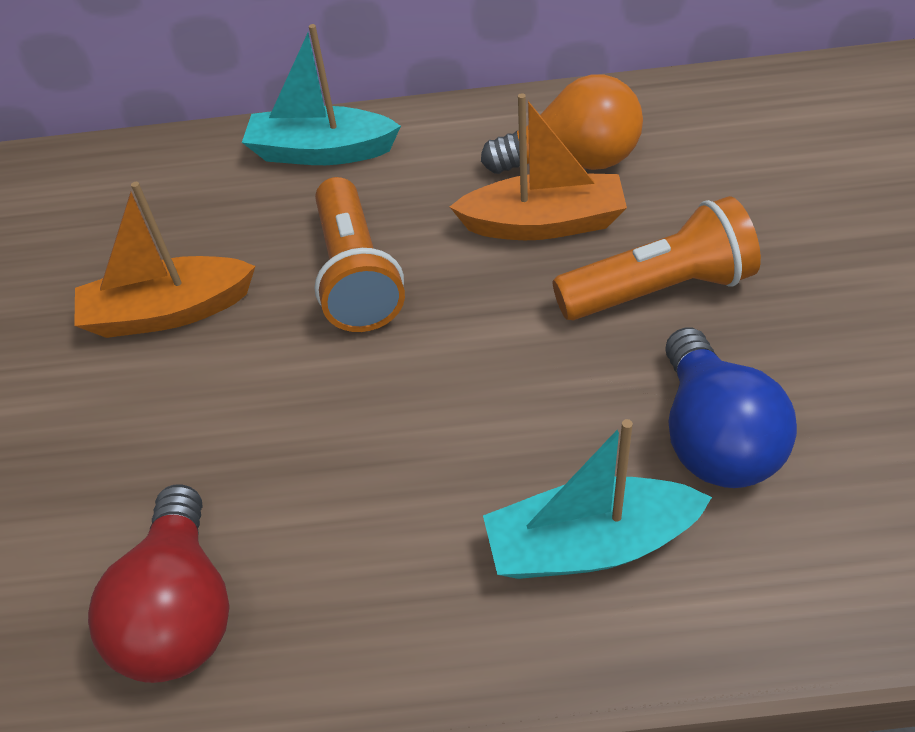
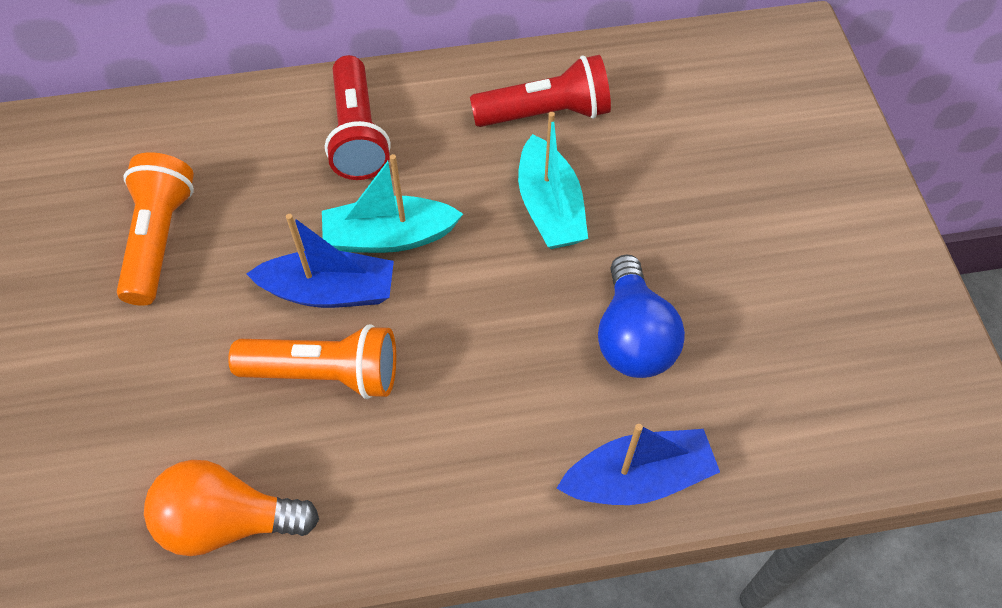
blue boat: 0 -> 2
orange boat: 2 -> 0
red flashlight: 0 -> 2
red light bulb: 1 -> 0

